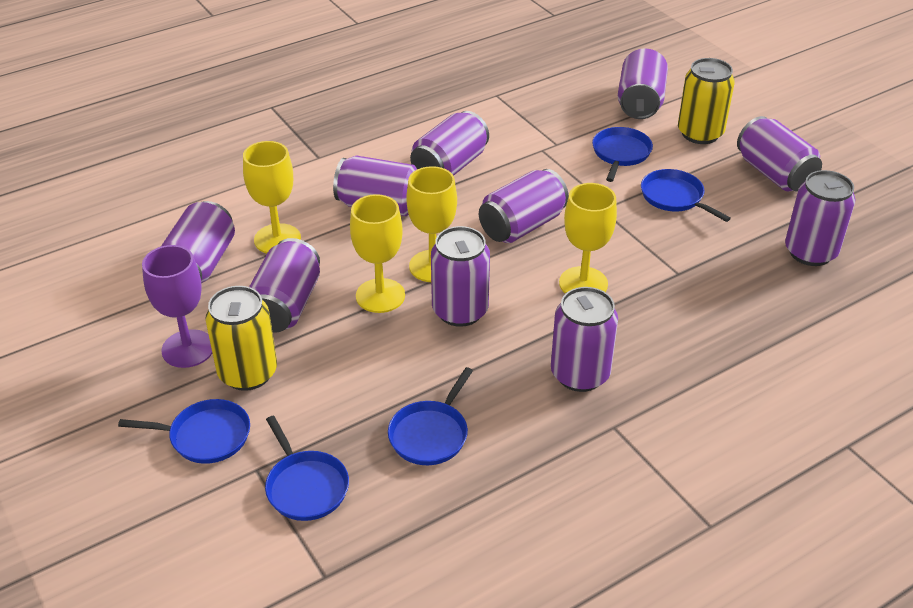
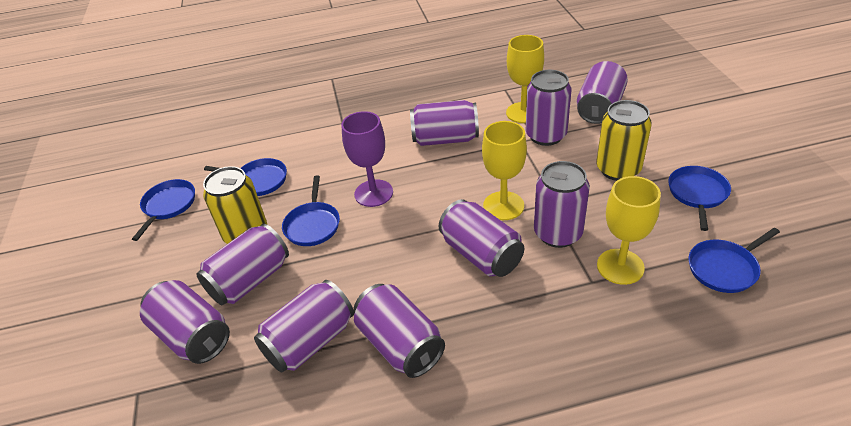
purple can: 10 -> 9
yellow goblet: 4 -> 3

